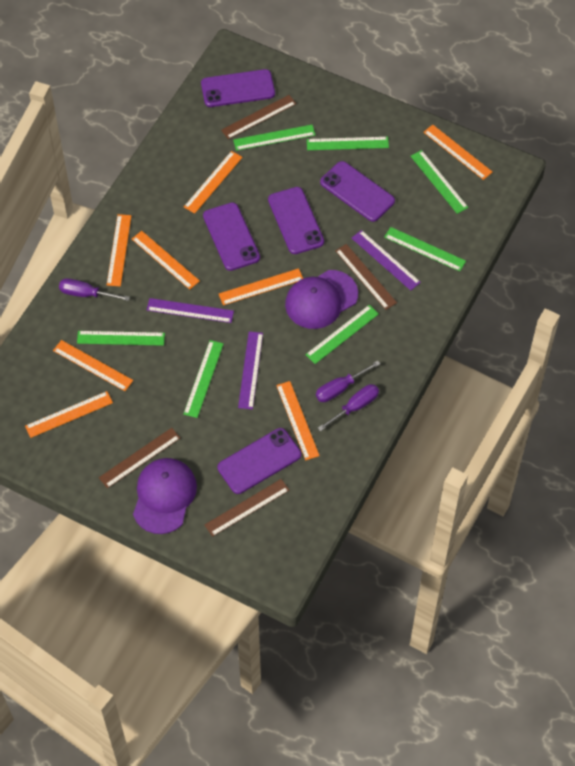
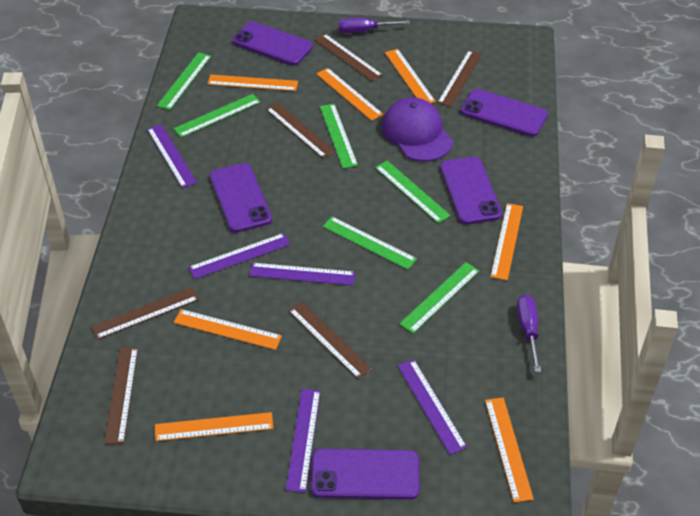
brown ruler: 4 -> 6
green ruler: 7 -> 6
orange ruler: 8 -> 7
purple cap: 2 -> 1
purple ruler: 3 -> 5
purple screwdriver: 3 -> 2

